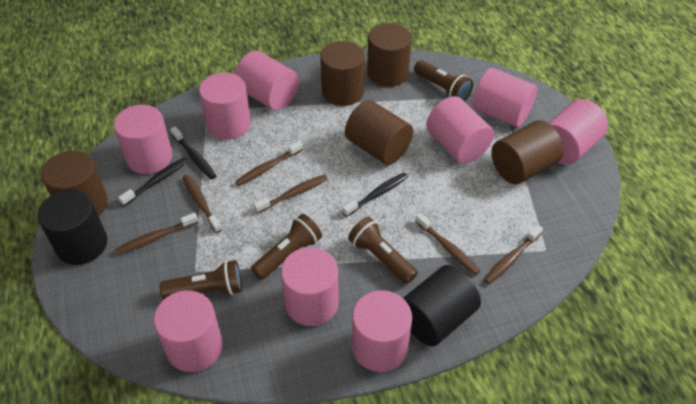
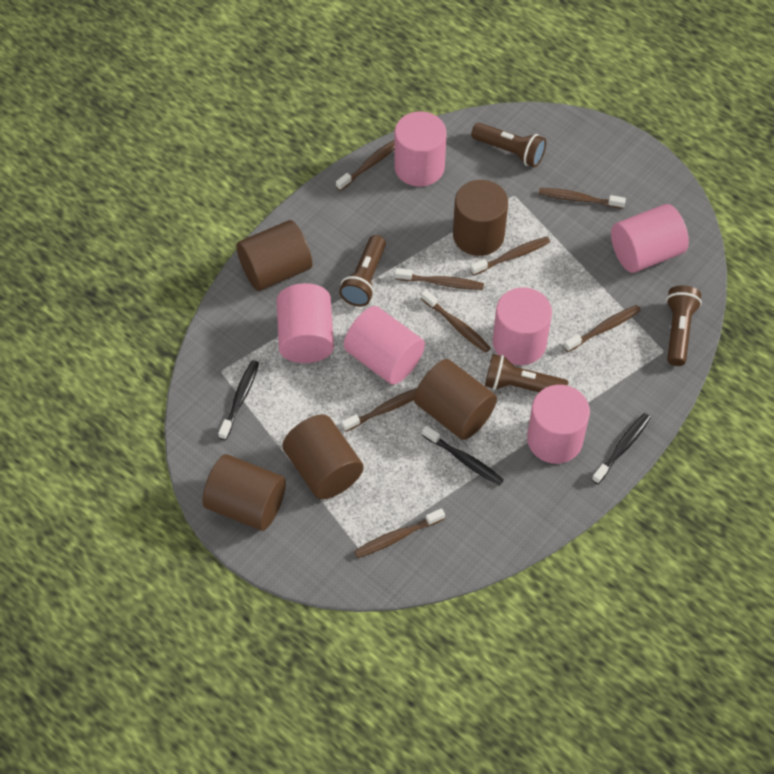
black cylinder: 2 -> 0
brown toothbrush: 6 -> 8
pink cylinder: 9 -> 6

